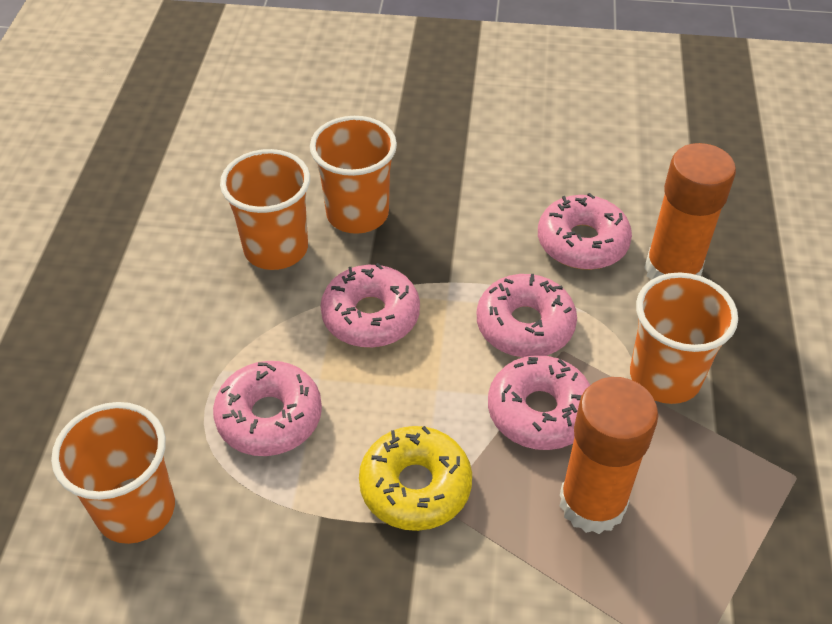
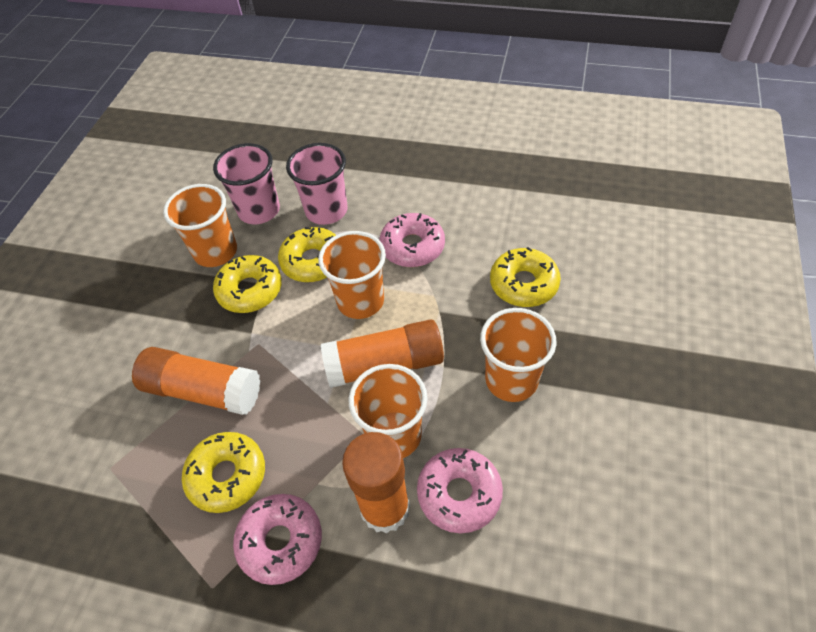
orange glue stick: 2 -> 3
pink cup: 0 -> 2
pink donut: 5 -> 3
yellow donut: 1 -> 4

